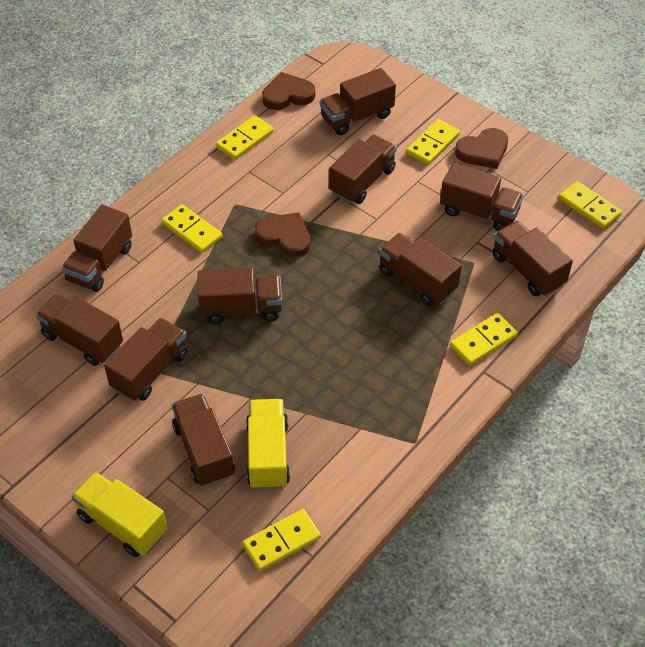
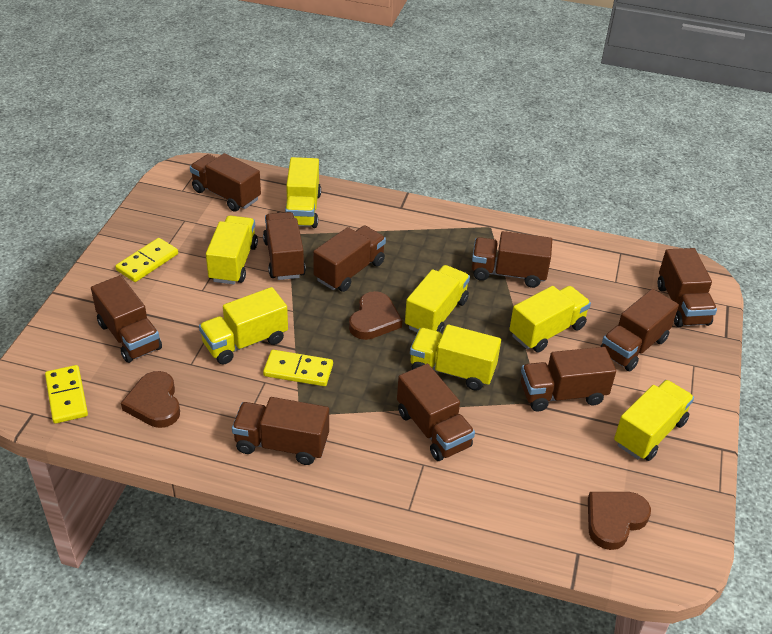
yellow domino: 6 -> 3
yellow truck: 2 -> 7

